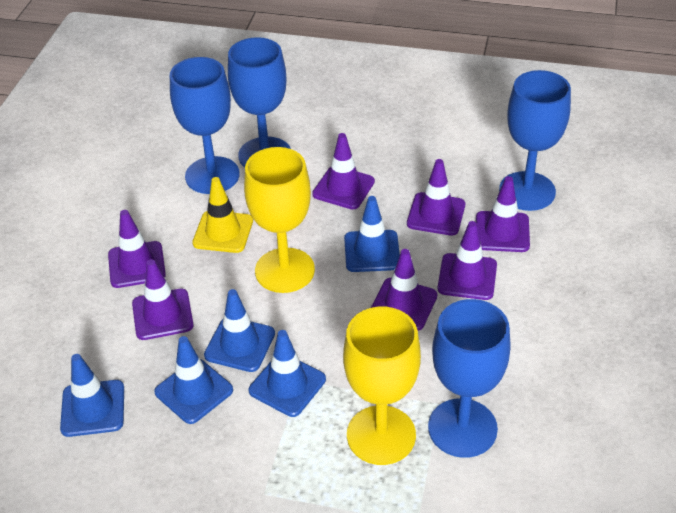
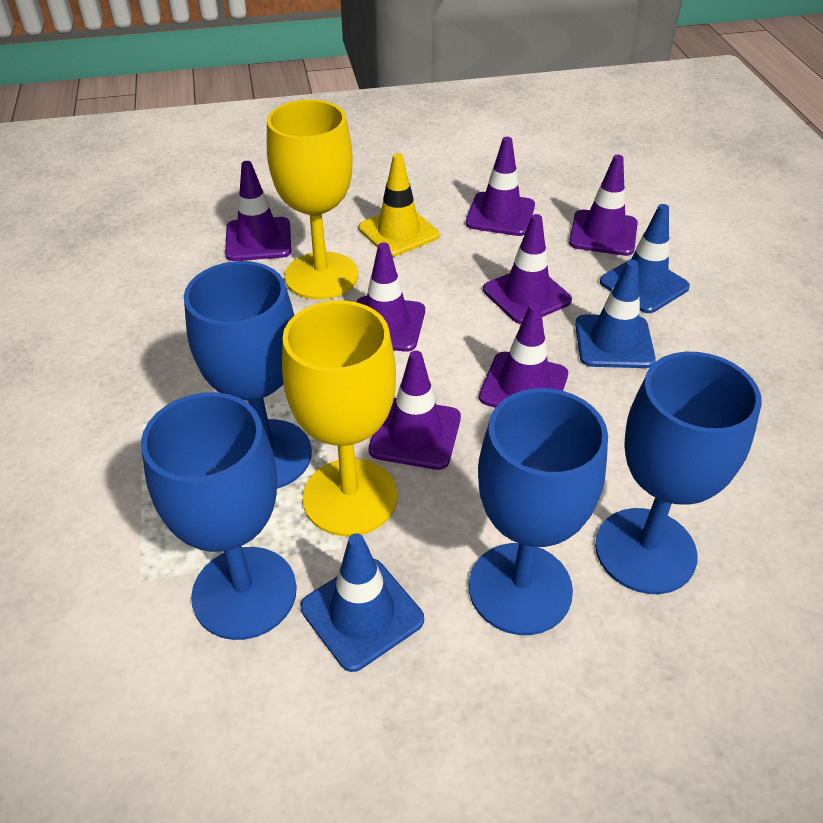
blue traffic cone: 5 -> 3

